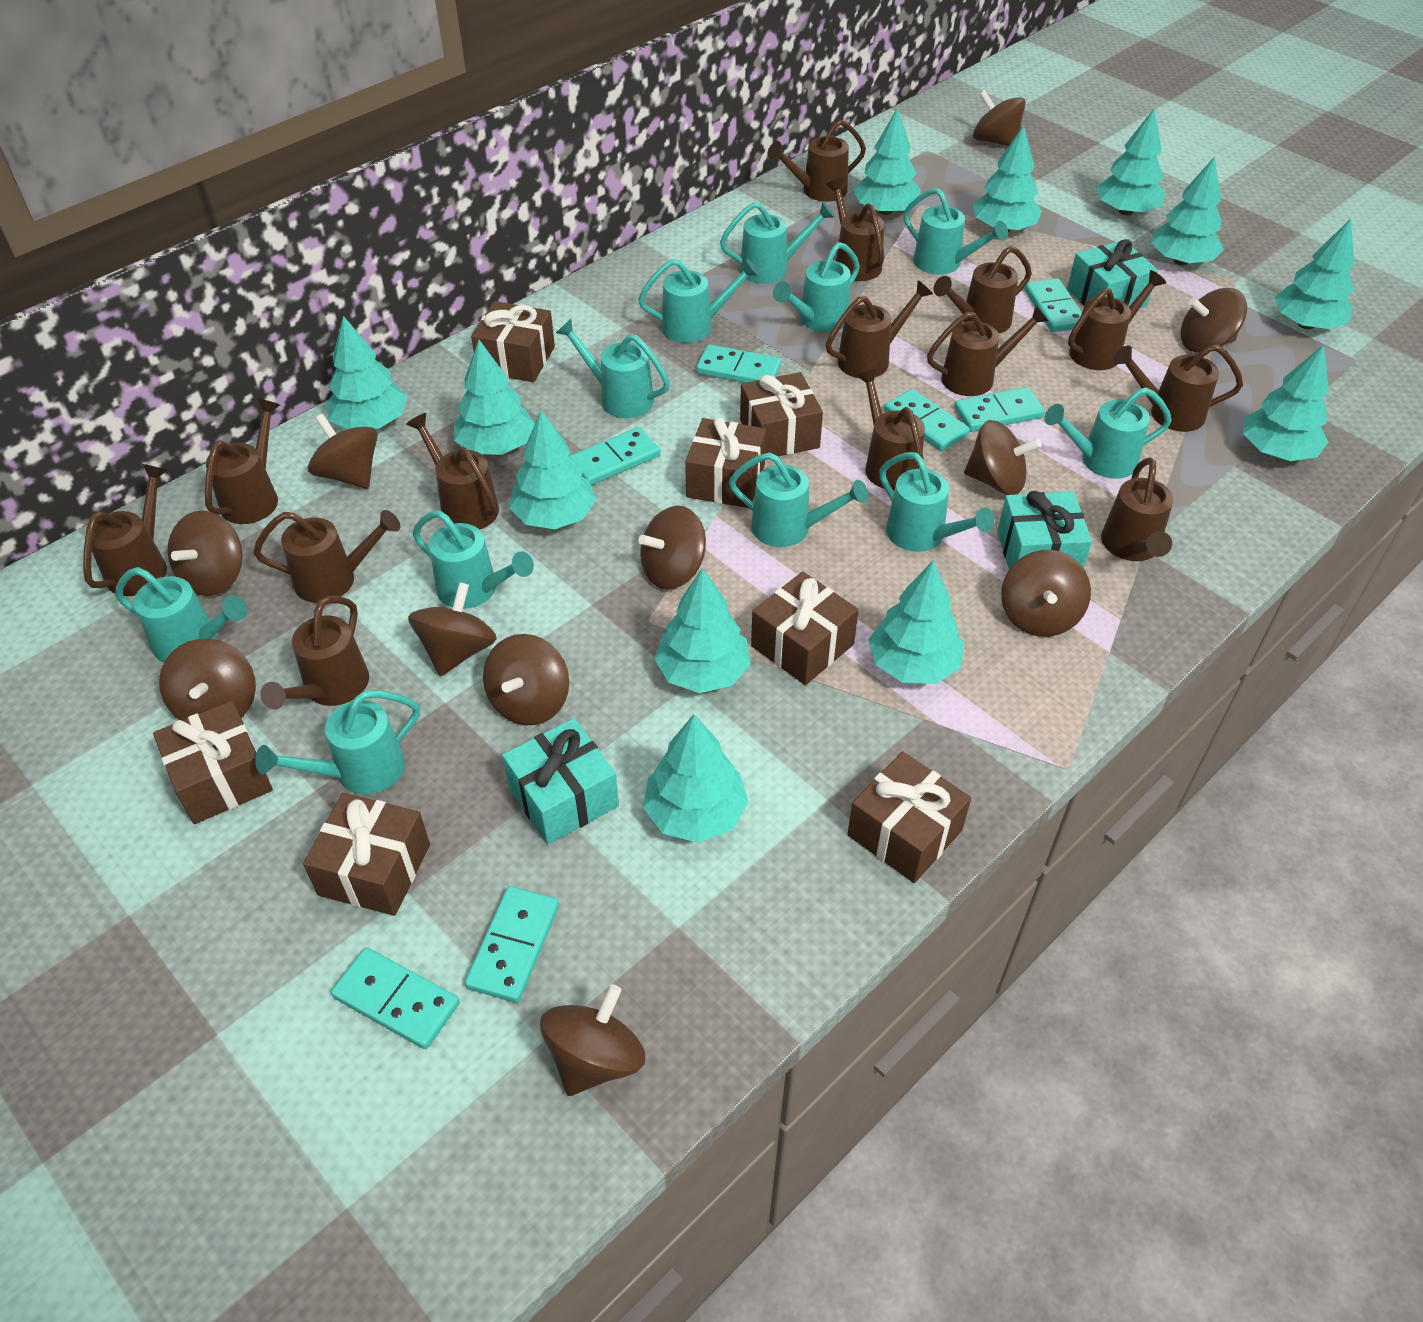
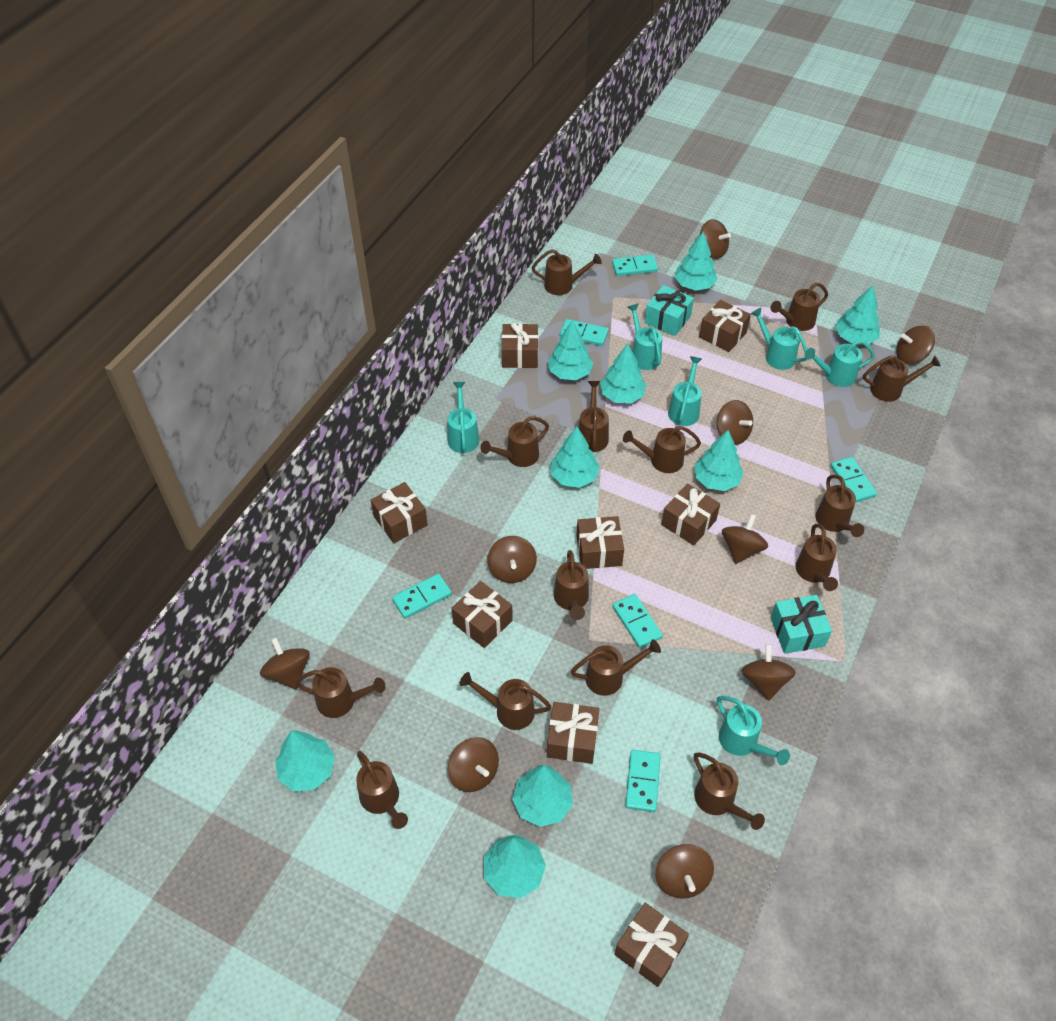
brown gift: 7 -> 8
brown spinning top: 11 -> 9
turquoise domino: 7 -> 6
turquoise gift: 3 -> 2
turquoise tree: 12 -> 9
turquoise watering can: 11 -> 6

